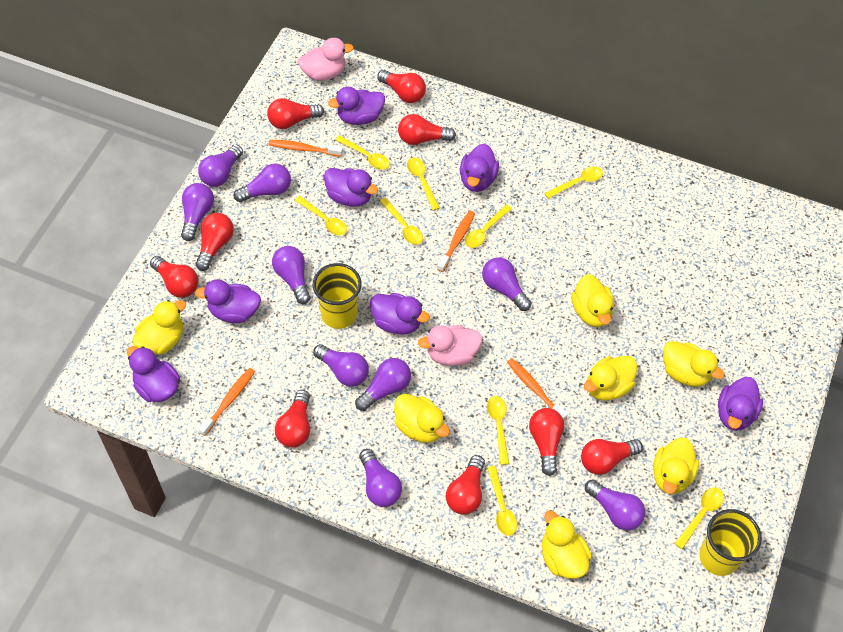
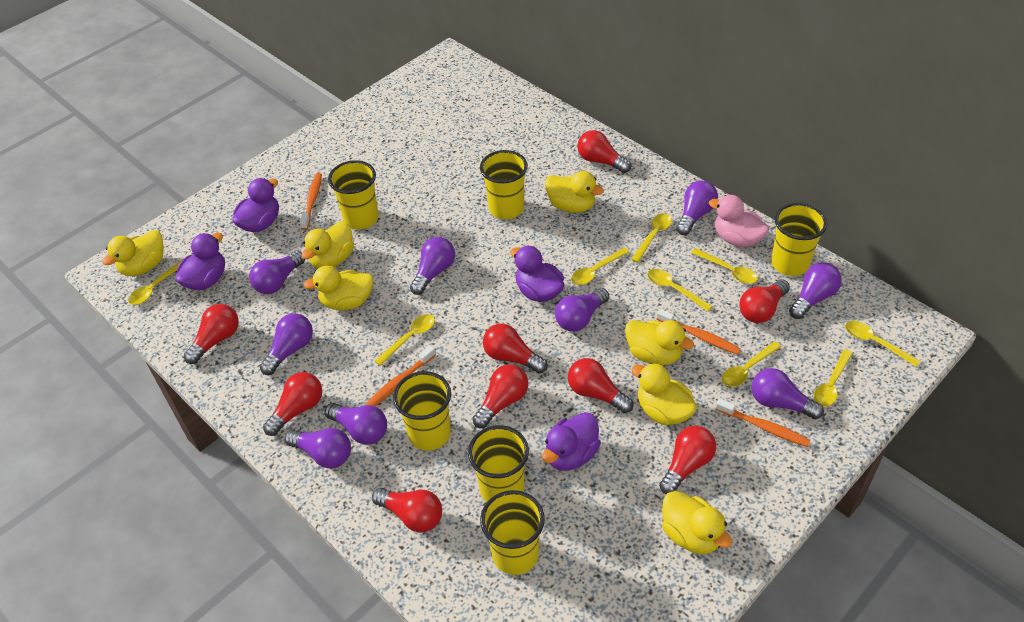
pink duck: 2 -> 1
purple duck: 7 -> 4
yellow cup: 2 -> 6

